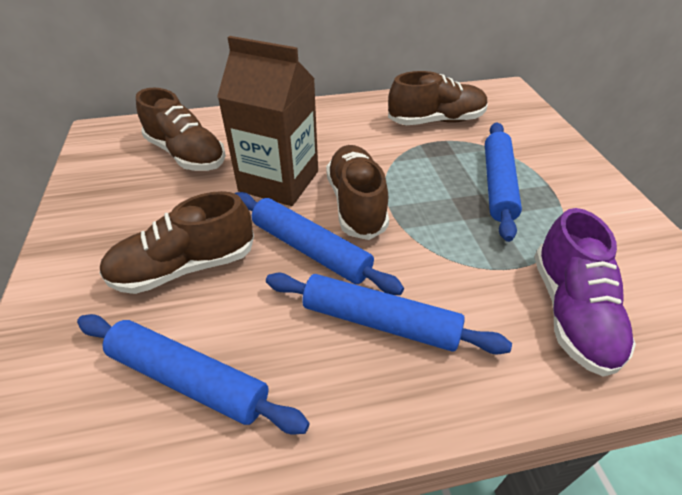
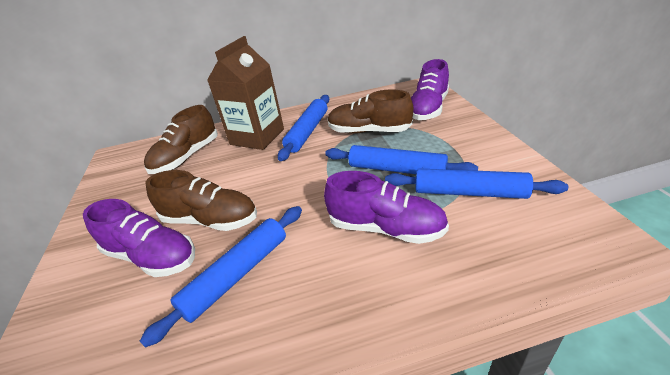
brown shoe: 4 -> 3
purple shoe: 1 -> 3

